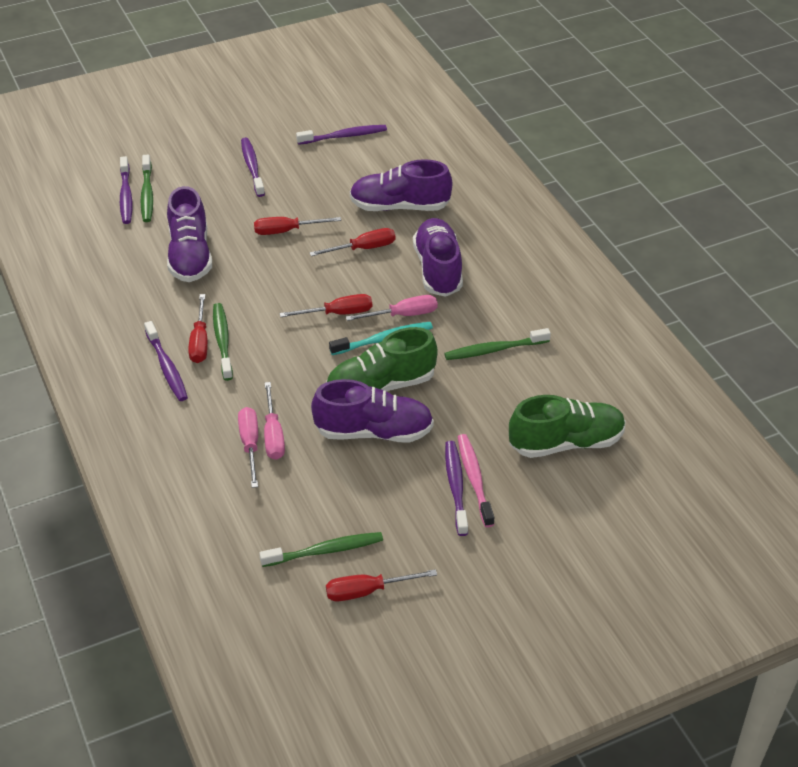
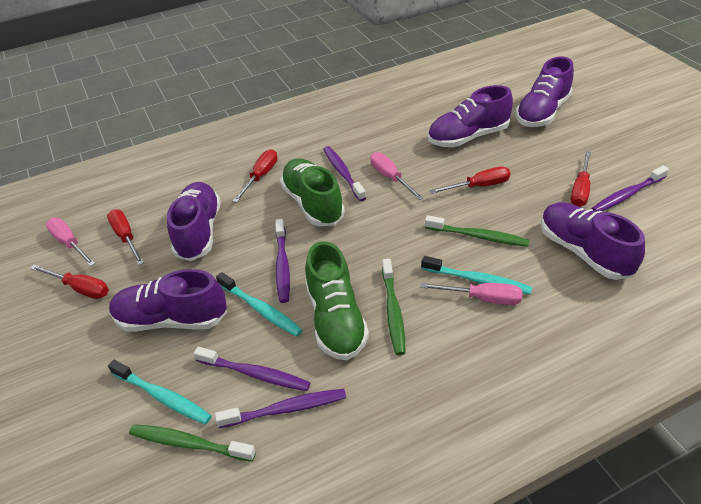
green toothbrush: 4 -> 3
pink toothbrush: 1 -> 0
purple shoe: 4 -> 5
turquoise toothbrush: 1 -> 3

